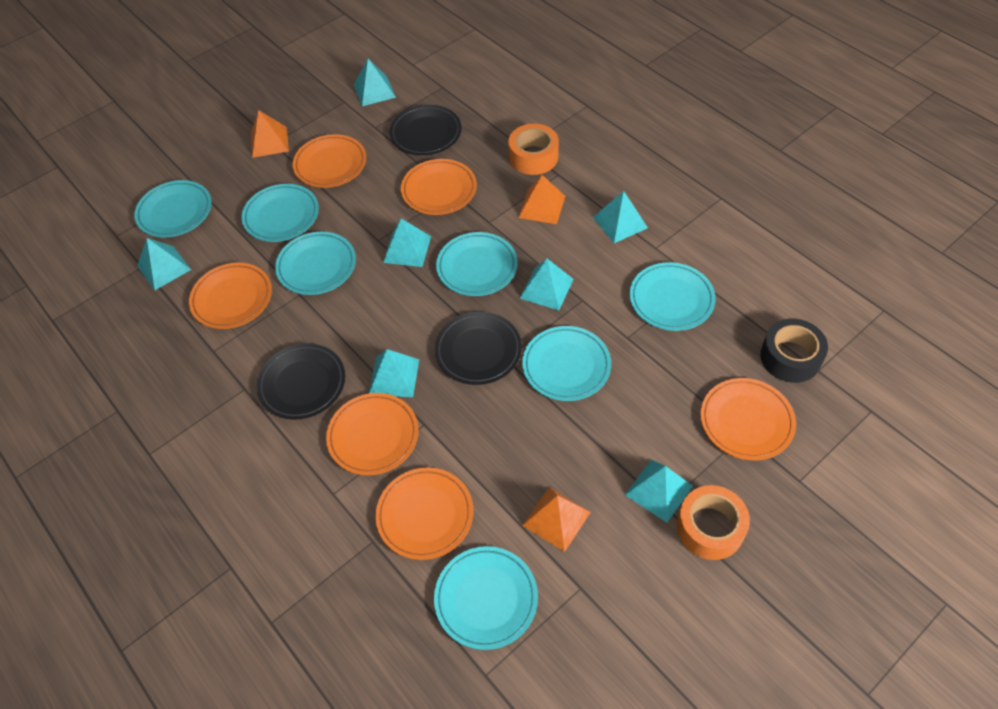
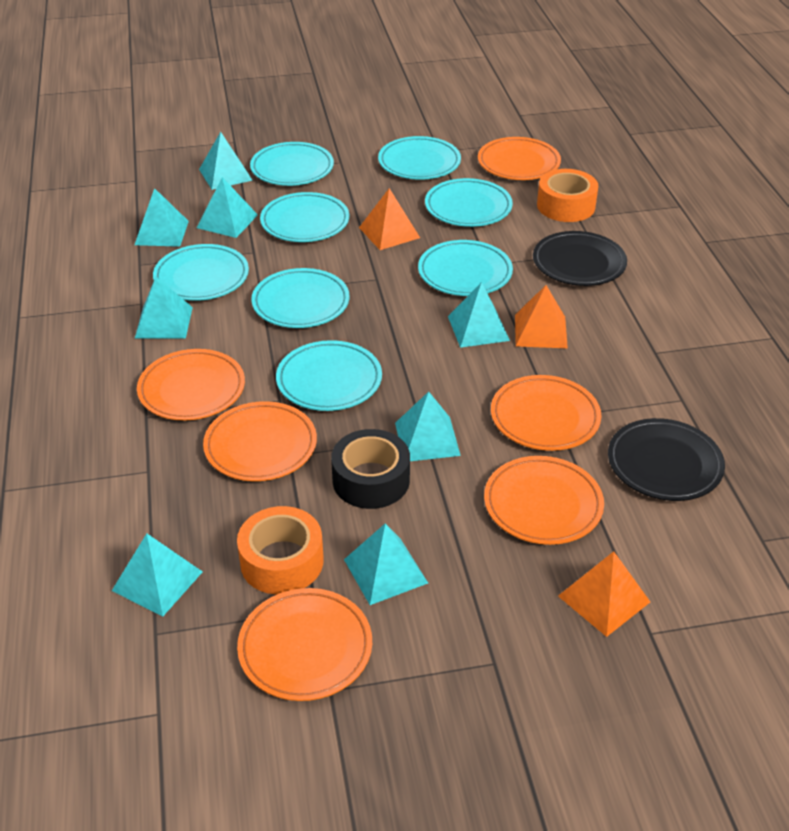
black plate: 3 -> 2
turquoise plate: 7 -> 8
turquoise pyramid: 7 -> 8

